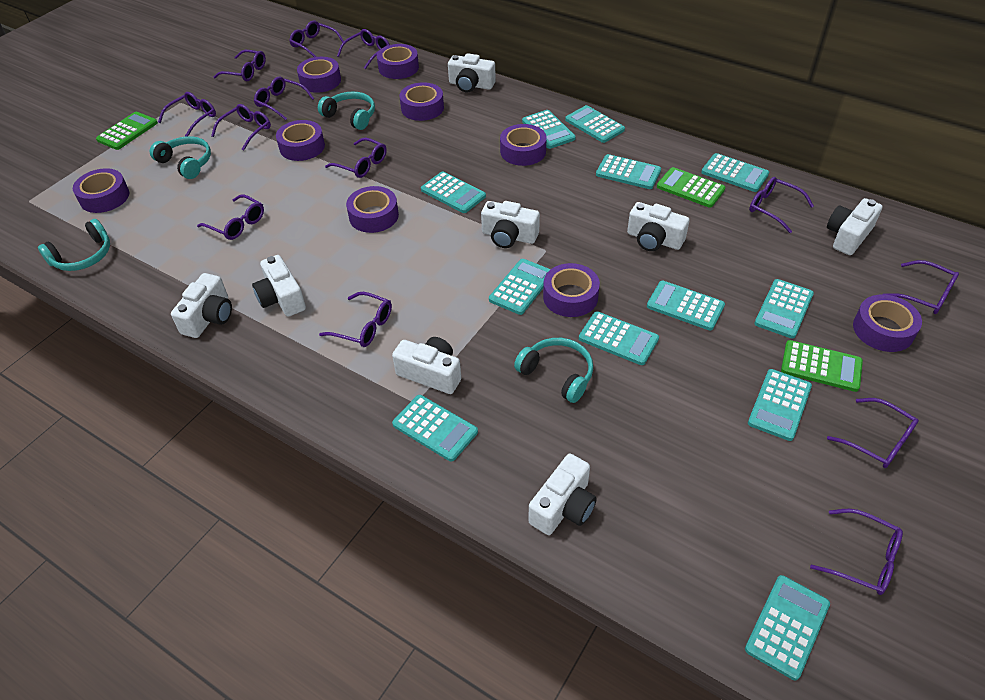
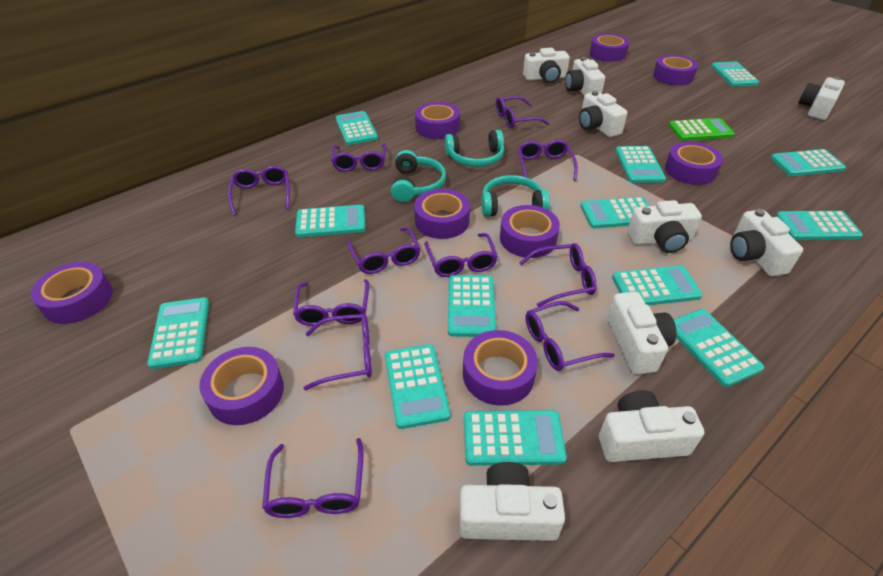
green calculator: 3 -> 1
purple glasses: 13 -> 11
turquoise calculator: 12 -> 13
turquoise headphones: 4 -> 3
white camera: 8 -> 9

